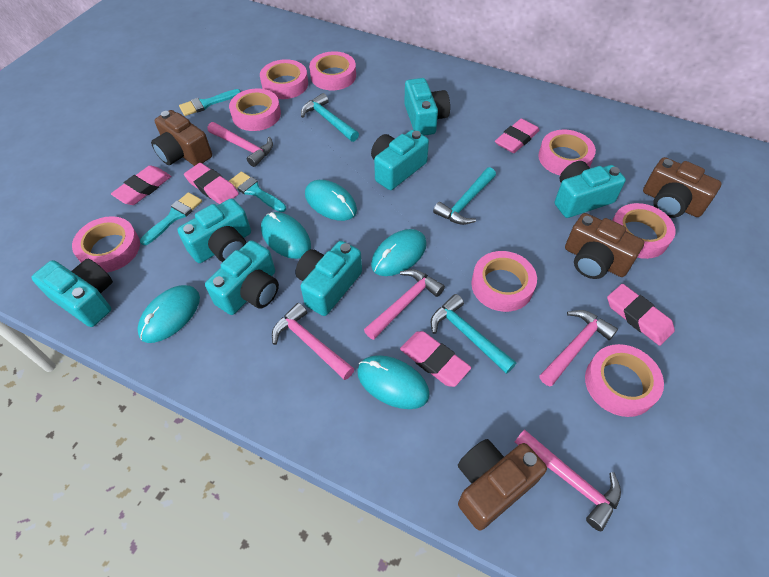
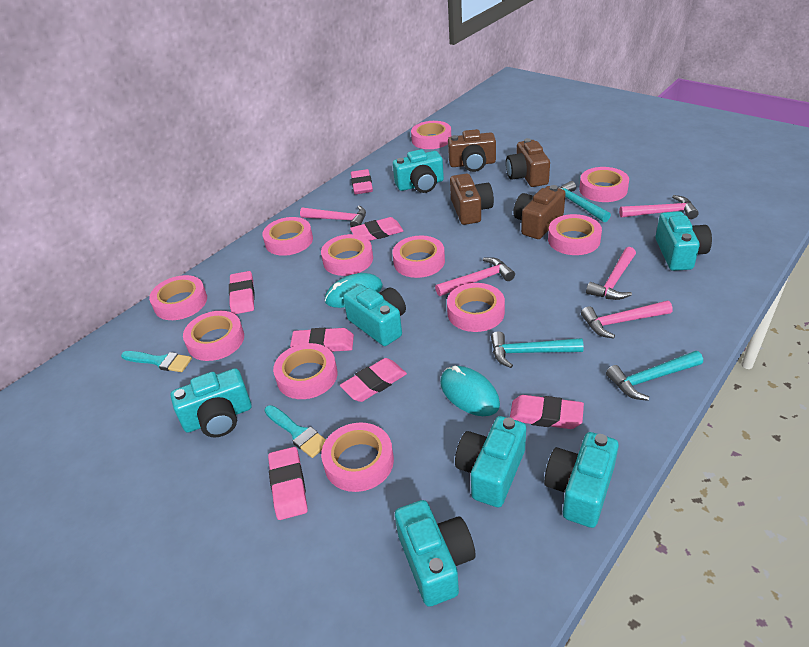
pink eraser: 5 -> 7
pink tape: 8 -> 11
turquoise brush: 3 -> 2
turquoise mouse: 5 -> 2

